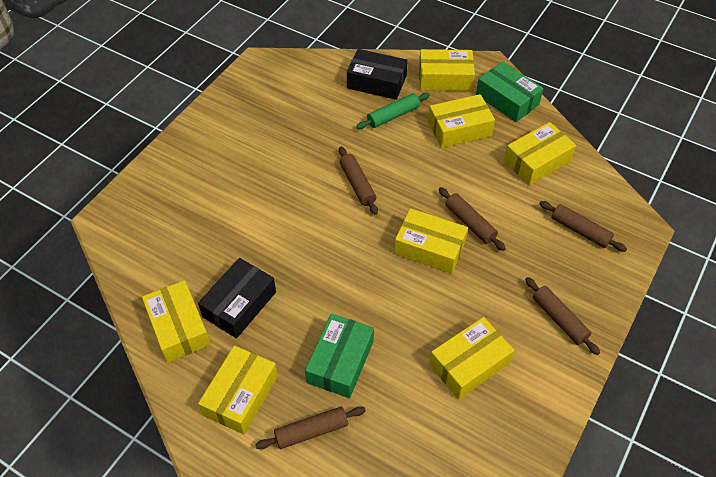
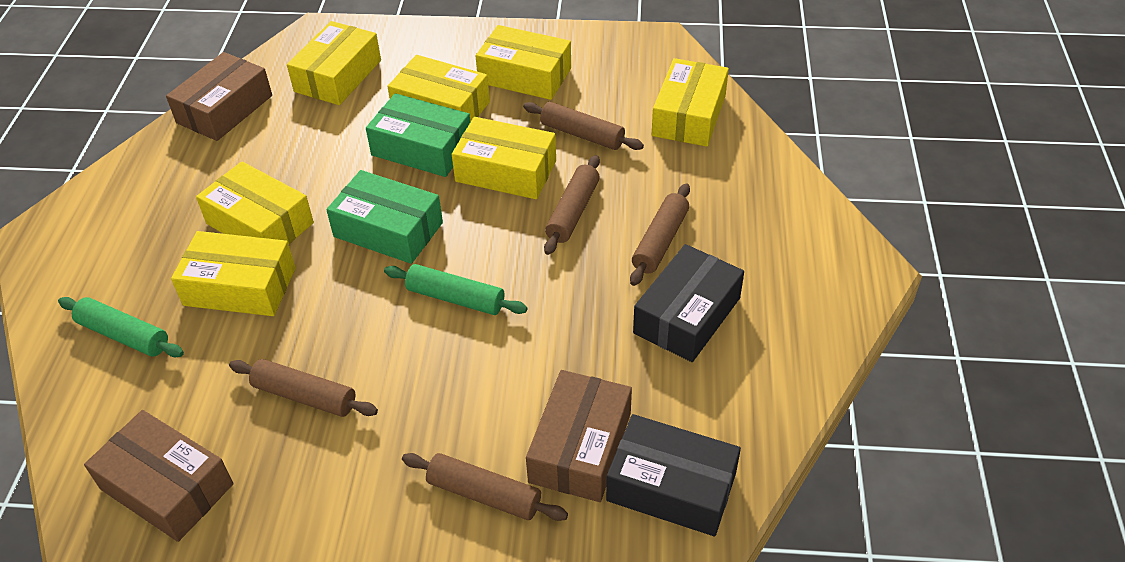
brown box: 0 -> 3
green rolling pin: 1 -> 2

